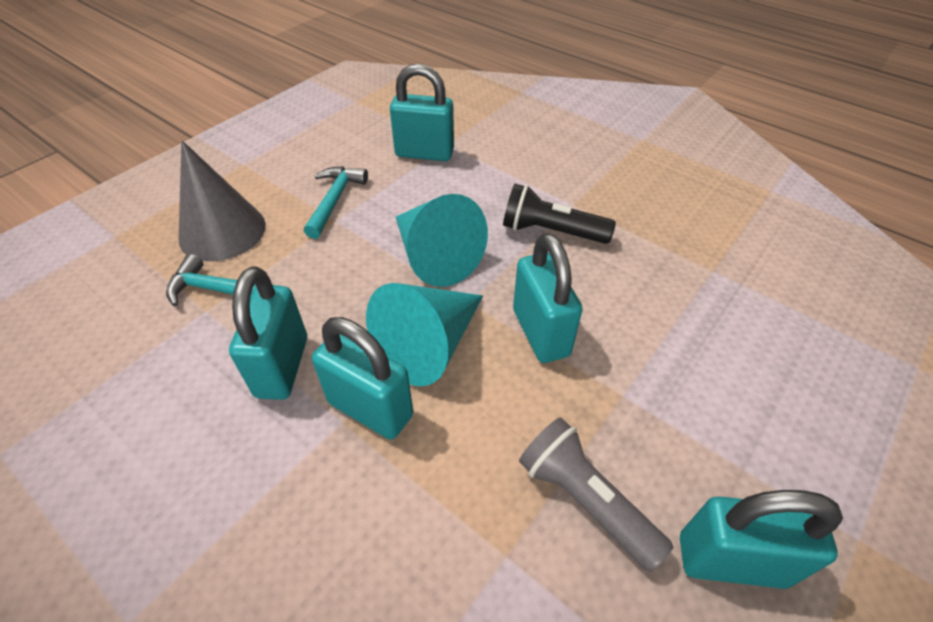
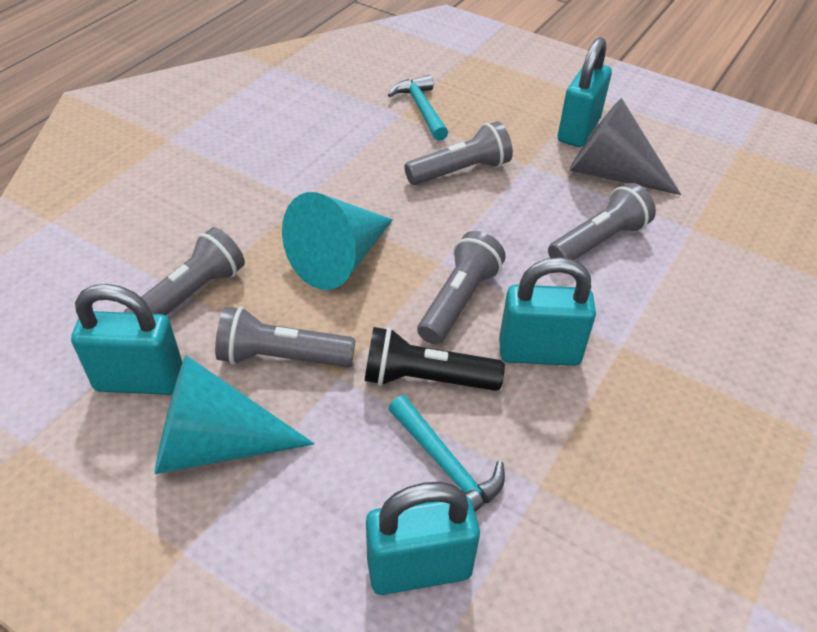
grey flashlight: 1 -> 5
turquoise padlock: 5 -> 4

